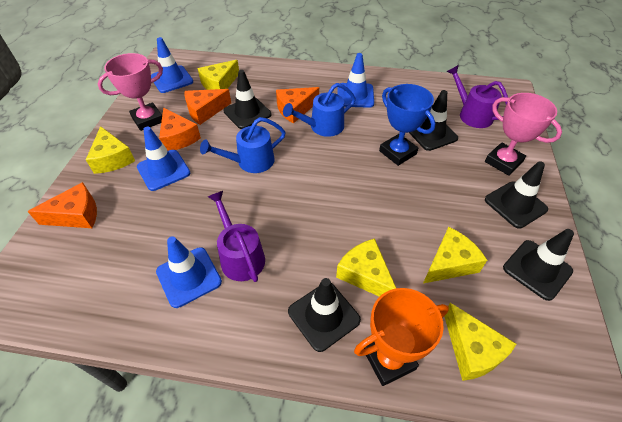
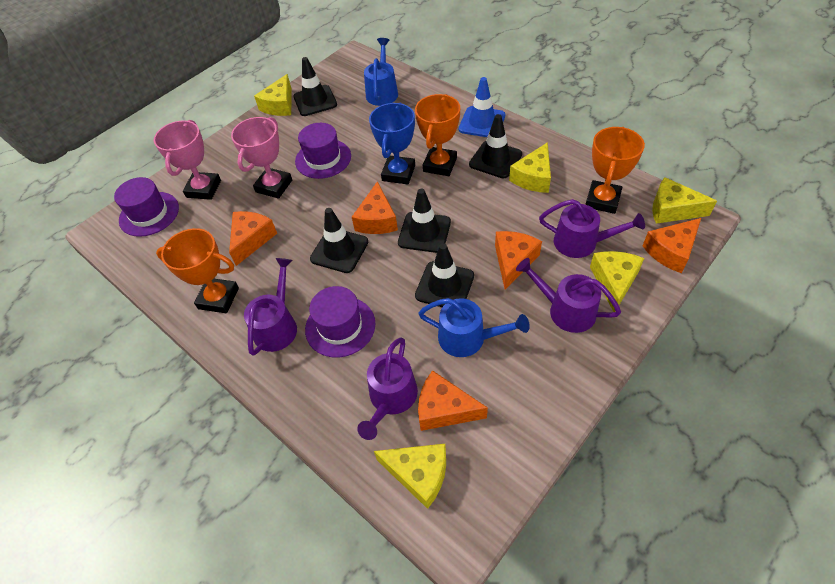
blue traffic cone: 4 -> 1
orange cheese: 4 -> 5
orange trophy: 1 -> 3
purple hat: 0 -> 3
purple watering can: 2 -> 4

